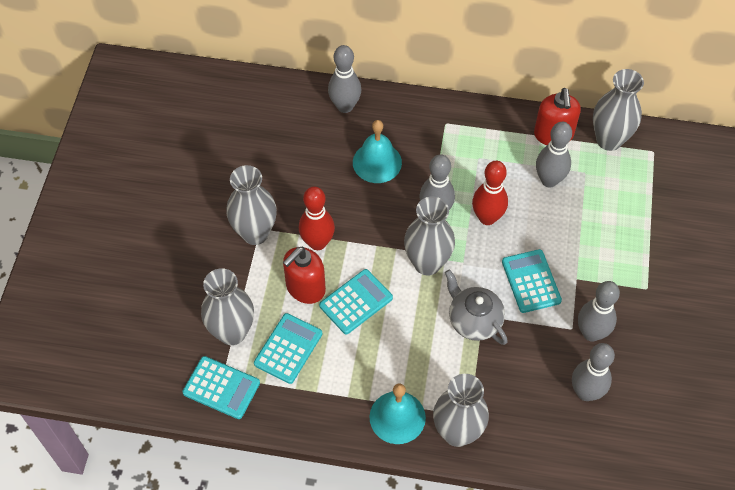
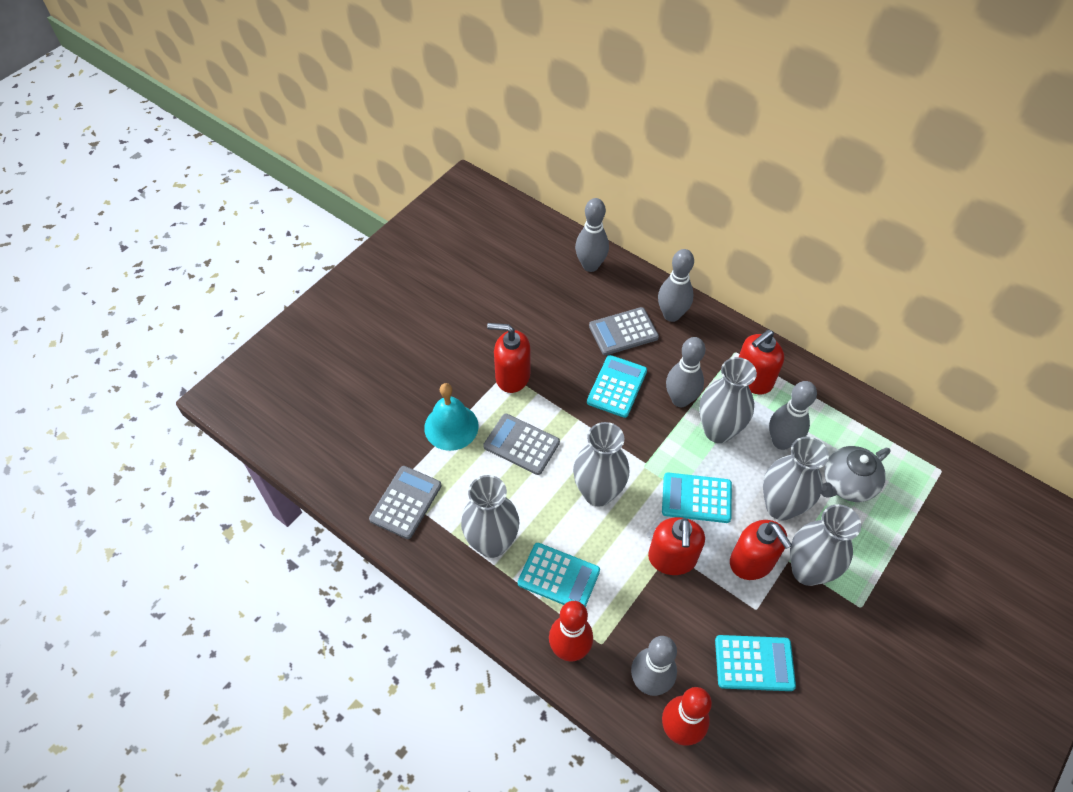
grey calculator: 0 -> 3
red soap dispenser: 2 -> 4
turquoise bell: 2 -> 1

